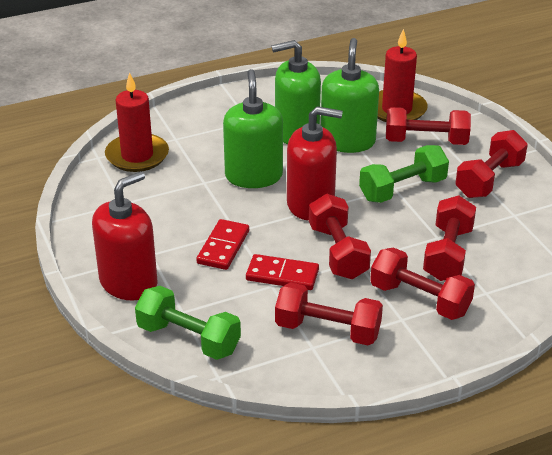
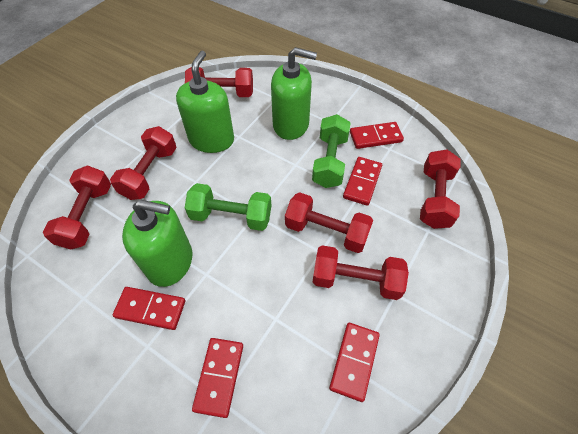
red candle: 2 -> 0
red domino: 2 -> 5
red soap dispenser: 2 -> 0

